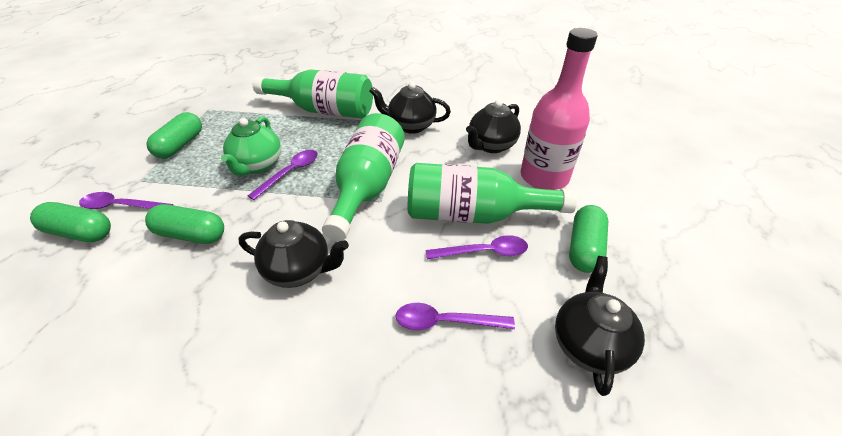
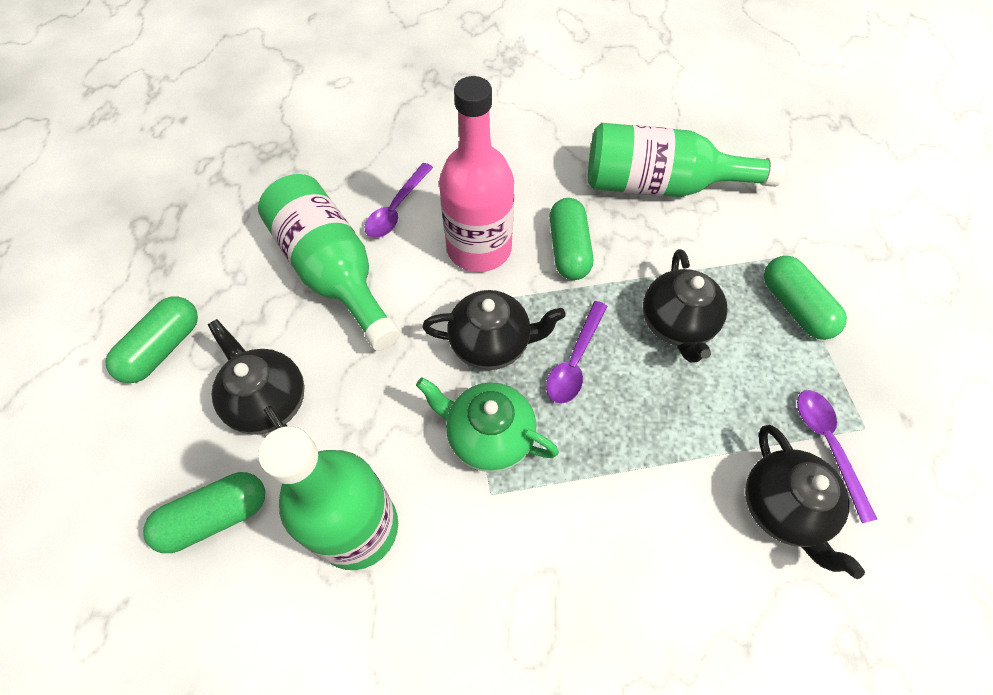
purple spoon: 4 -> 3

